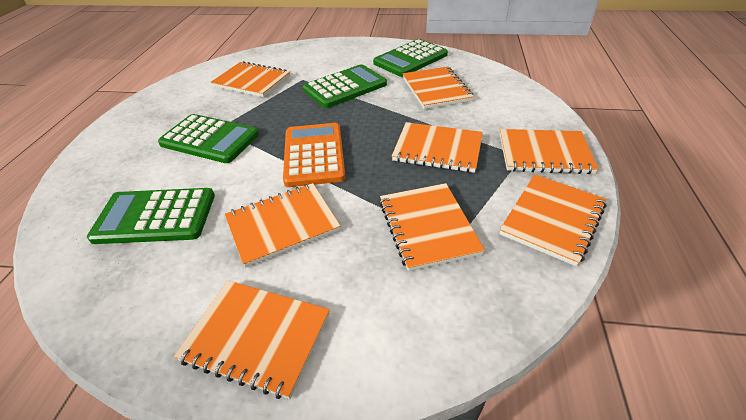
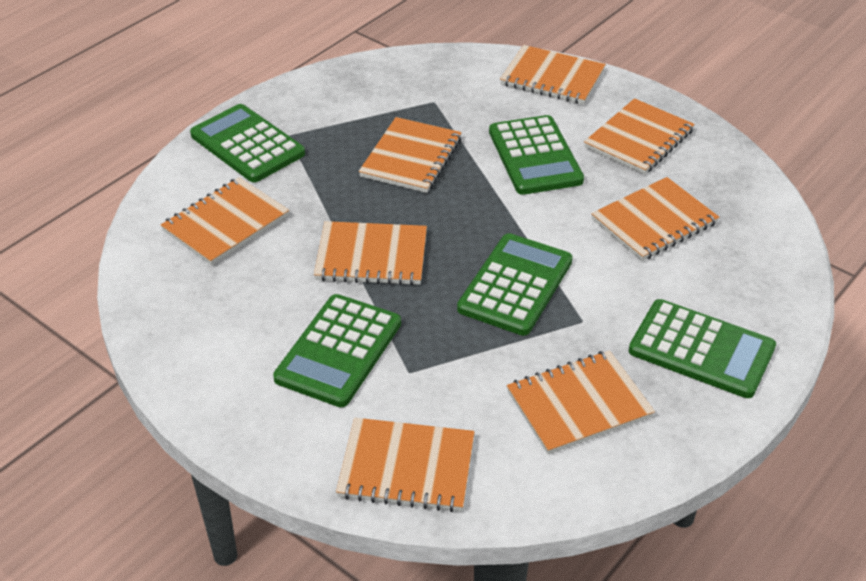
green calculator: 4 -> 5
orange calculator: 1 -> 0

